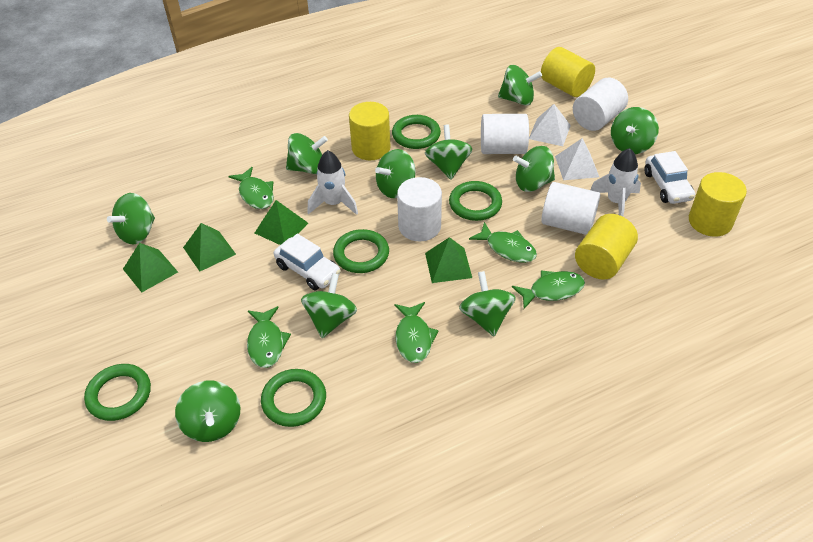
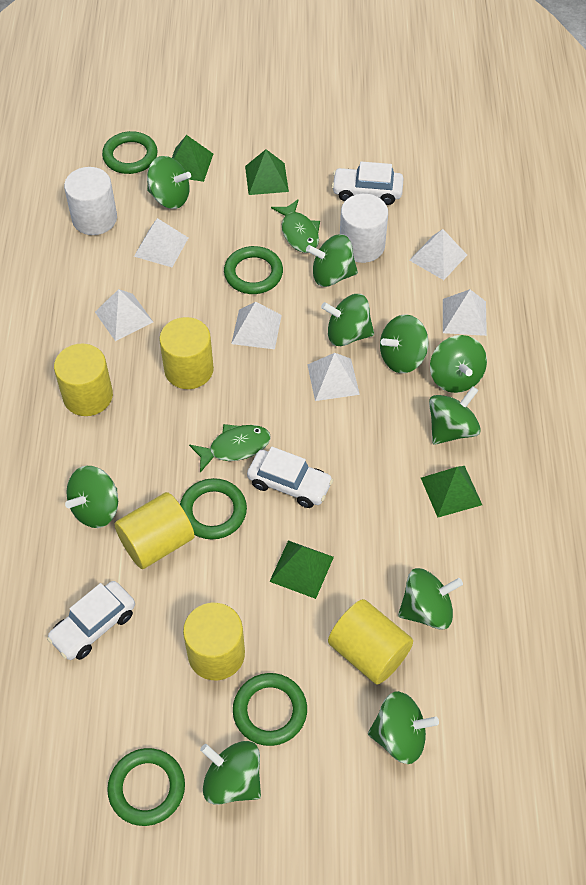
green fish: 5 -> 2
white car: 2 -> 3
white cylinder: 4 -> 2
white pyramid: 2 -> 6
white rocket: 2 -> 0
yellow cylinder: 4 -> 5

